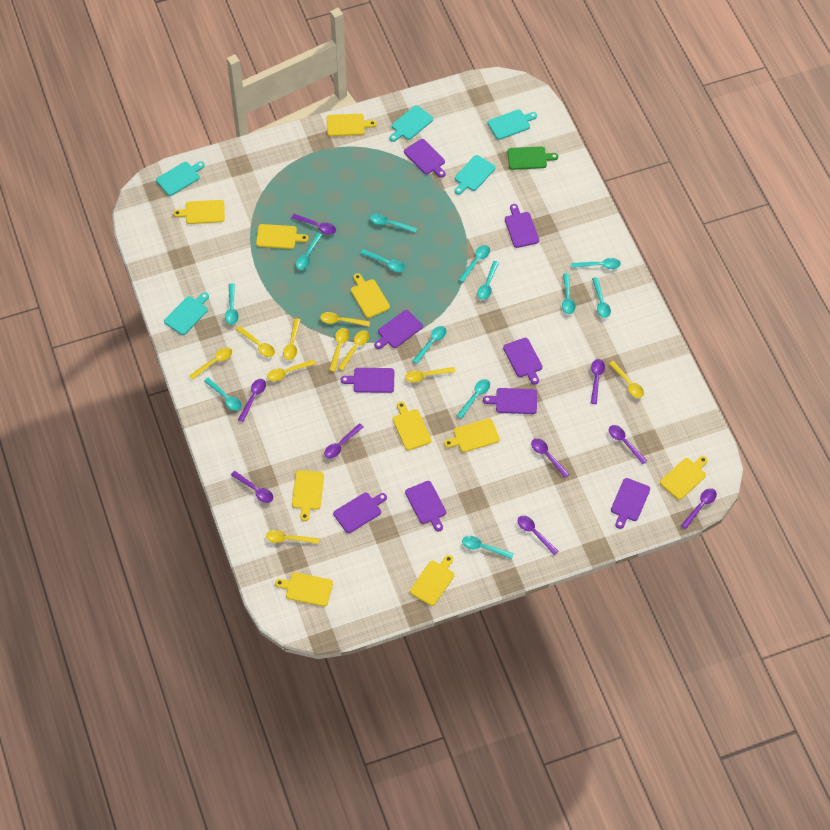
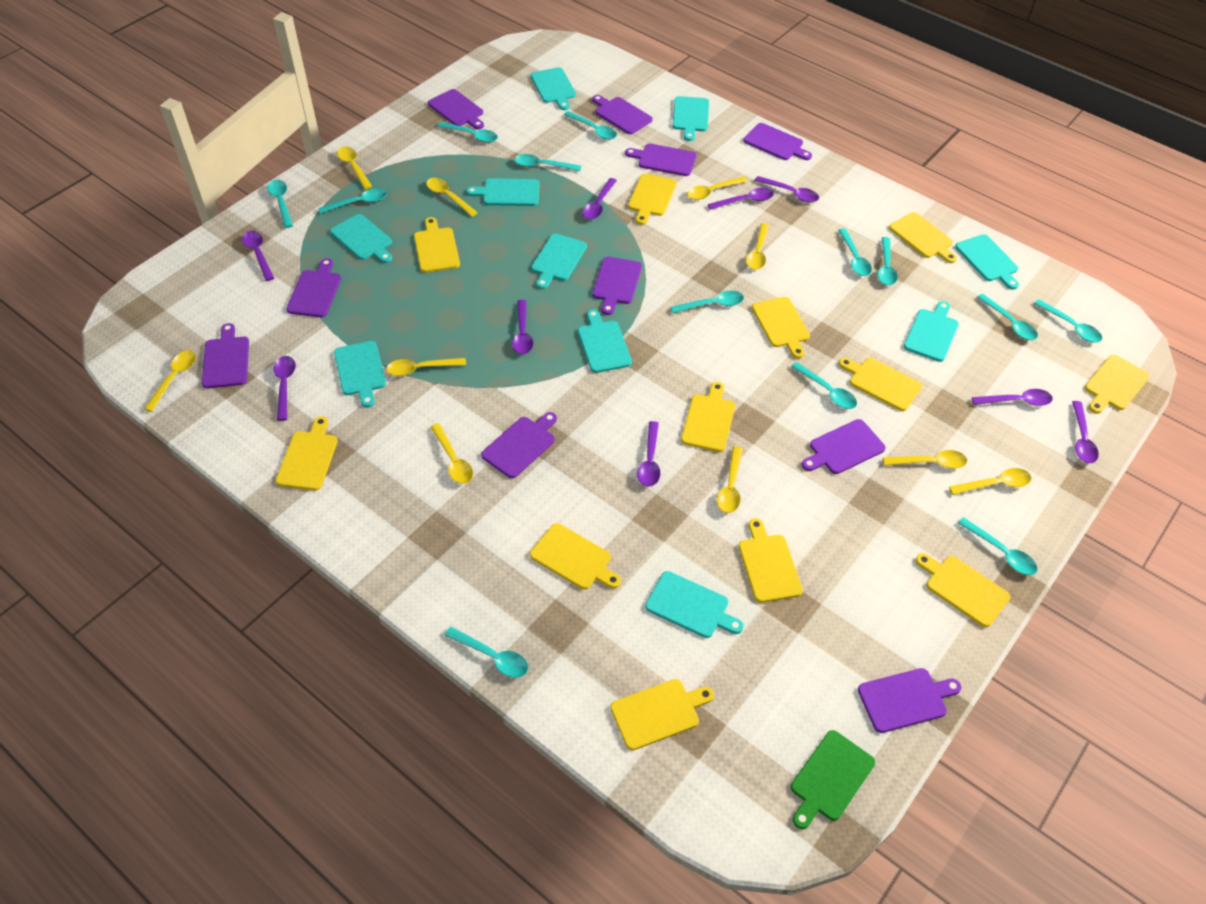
purple cutting board: 9 -> 10
turquoise cutting board: 5 -> 10
yellow cutting board: 10 -> 12

